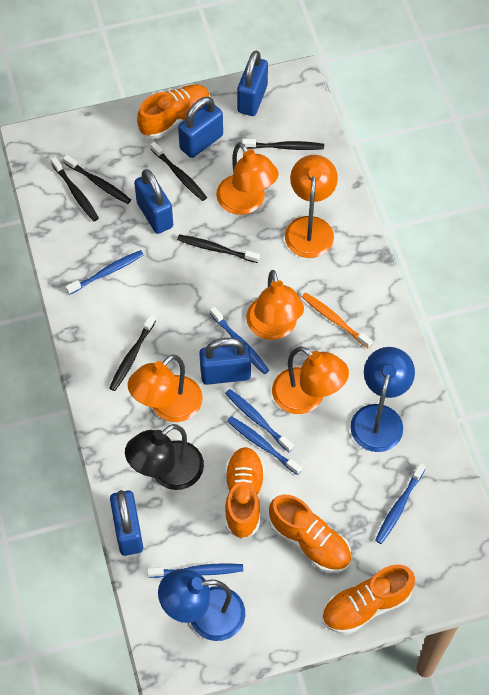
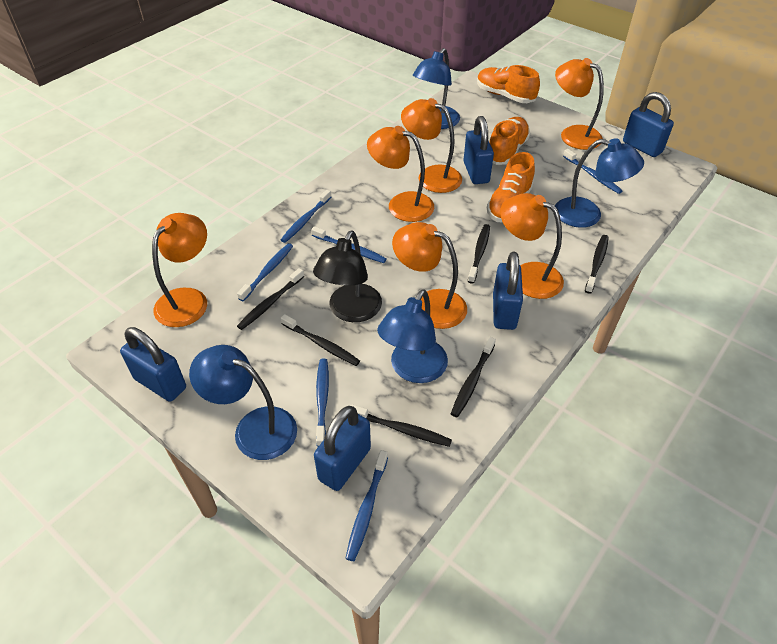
blue lamp: 2 -> 4
orange lamp: 5 -> 6
orange shoe: 4 -> 3
orange toothbrush: 1 -> 0

